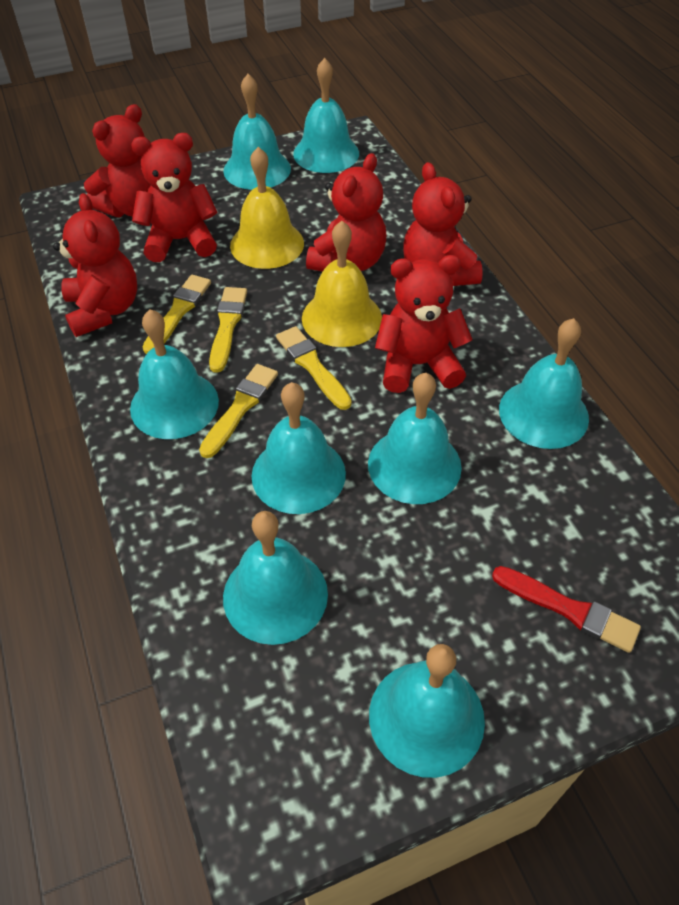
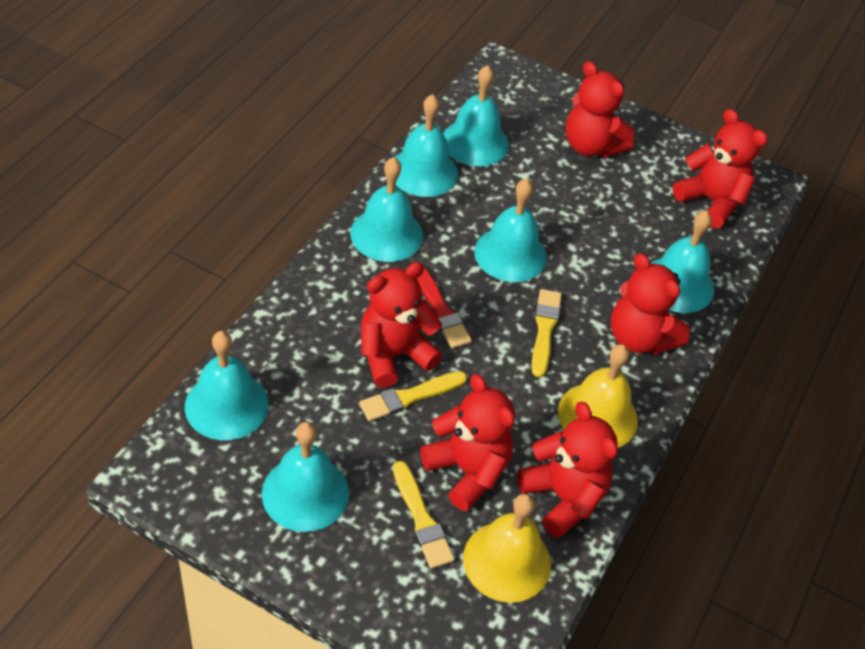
turquoise bell: 8 -> 7
yellow brush: 4 -> 3

